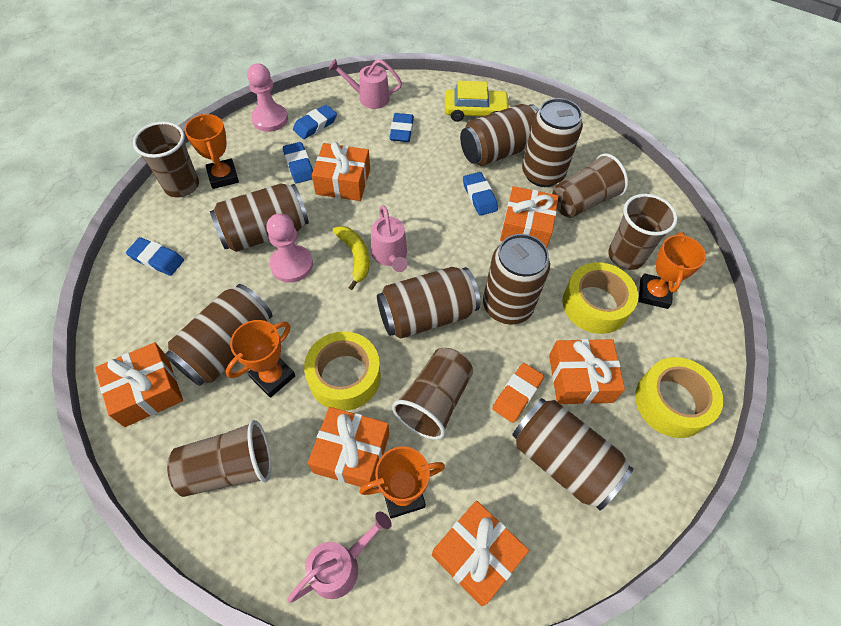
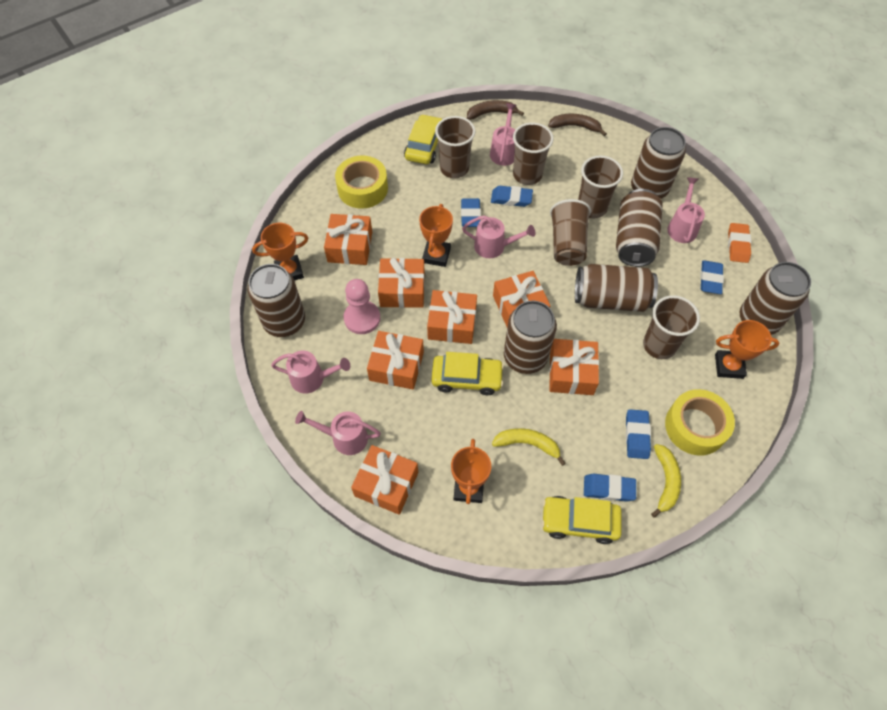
brown banana: 0 -> 2
brown can: 7 -> 6
orange gift: 6 -> 7
pink pawn: 2 -> 1
pink watering can: 3 -> 5
yellow banana: 1 -> 2
yellow car: 1 -> 3
yellow tape: 3 -> 2

